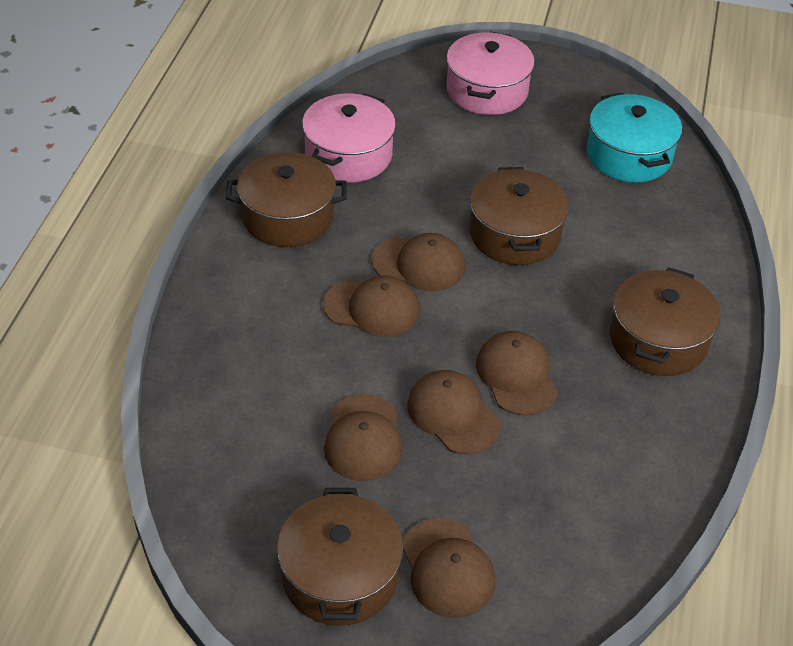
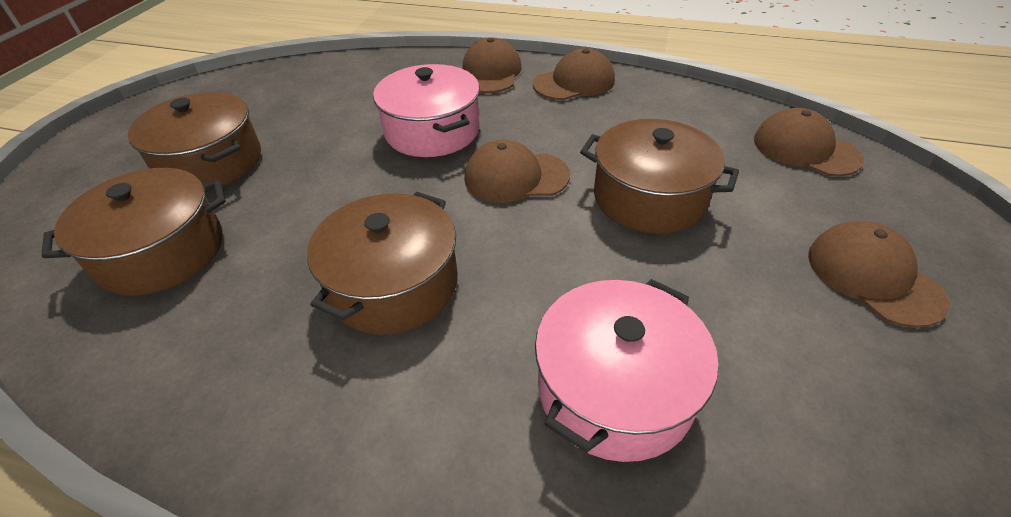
brown cap: 6 -> 5
turquoise pot: 1 -> 0

